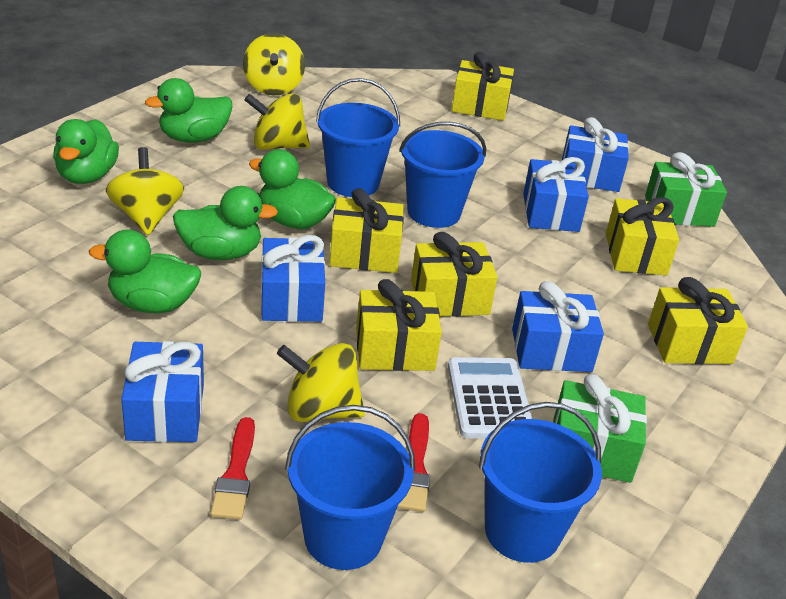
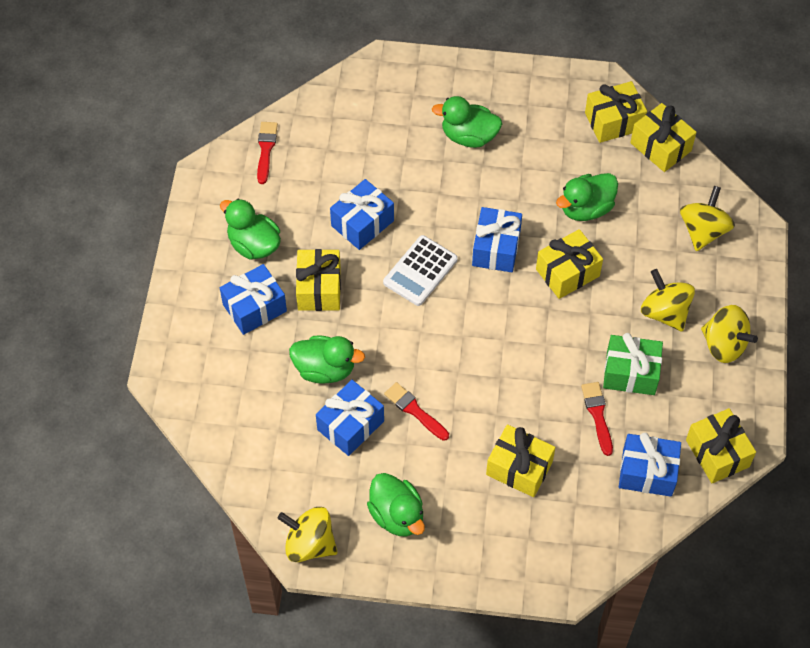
blue bucket: 4 -> 0
green gift: 2 -> 1
red brush: 2 -> 3

